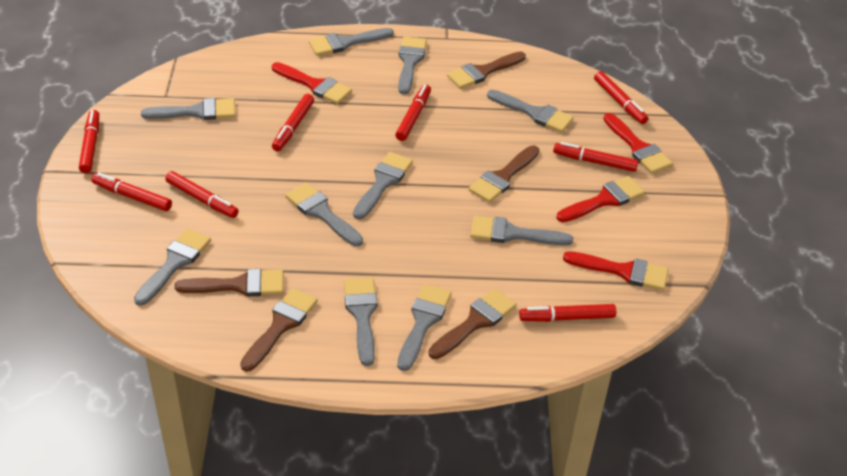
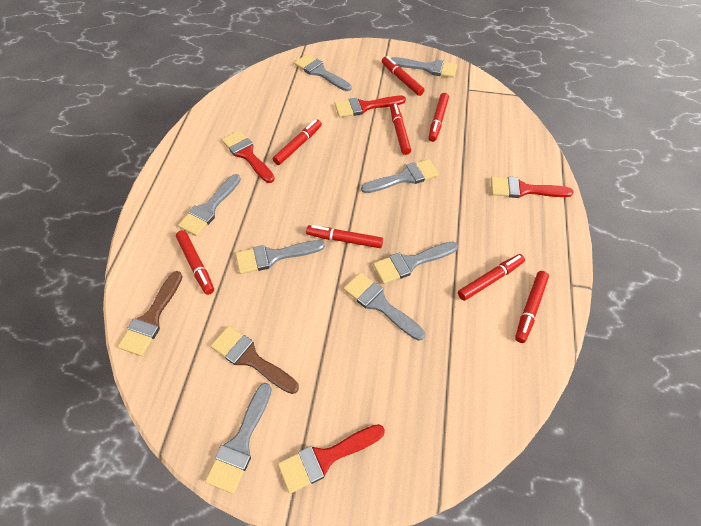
brown brush: 5 -> 2
grey brush: 10 -> 8

